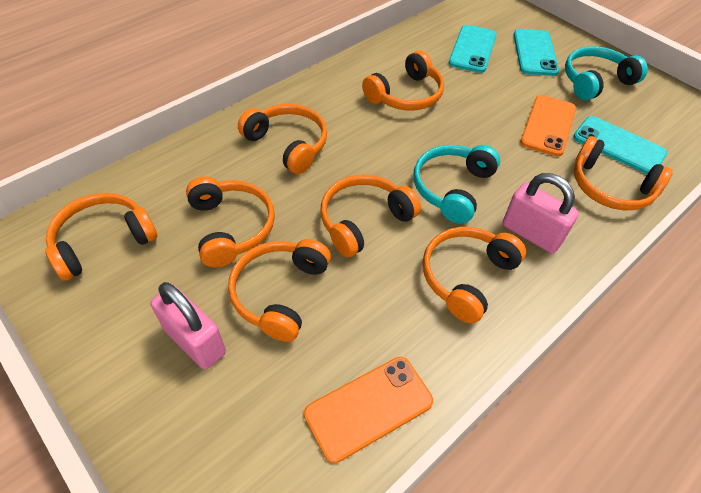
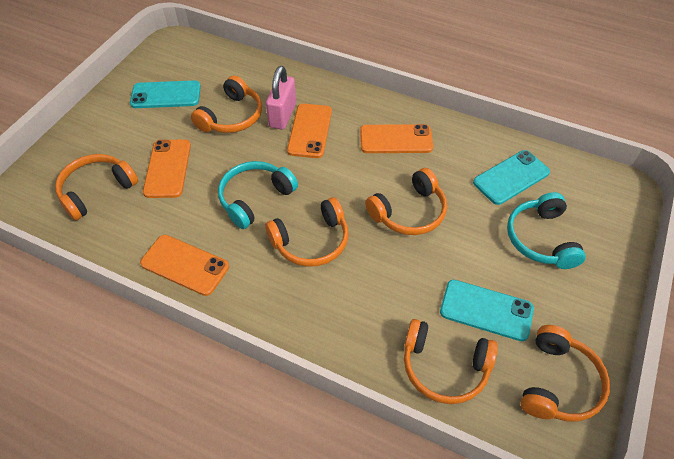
orange headphones: 8 -> 6
orange phone: 2 -> 4
pink padlock: 2 -> 1

